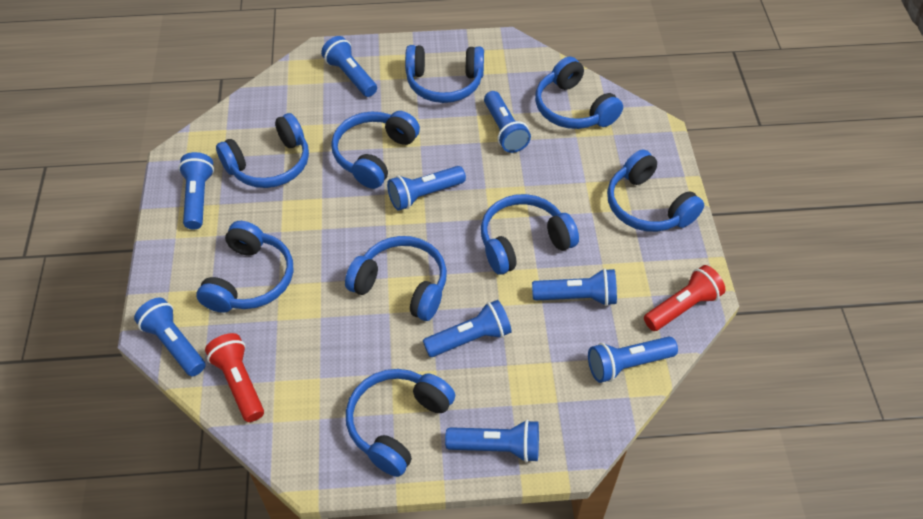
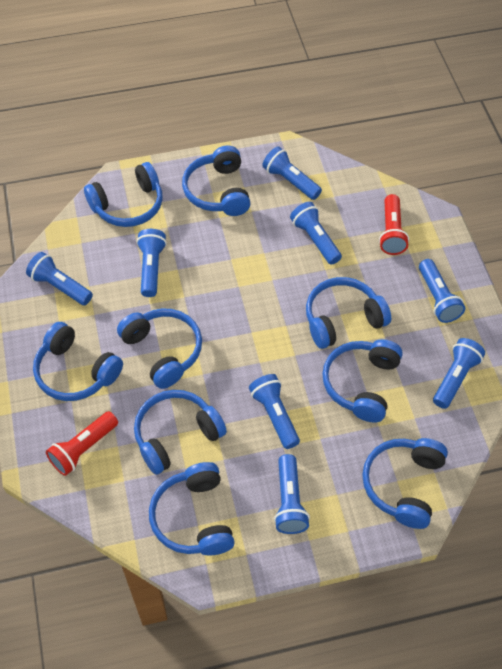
blue flashlight: 9 -> 8

